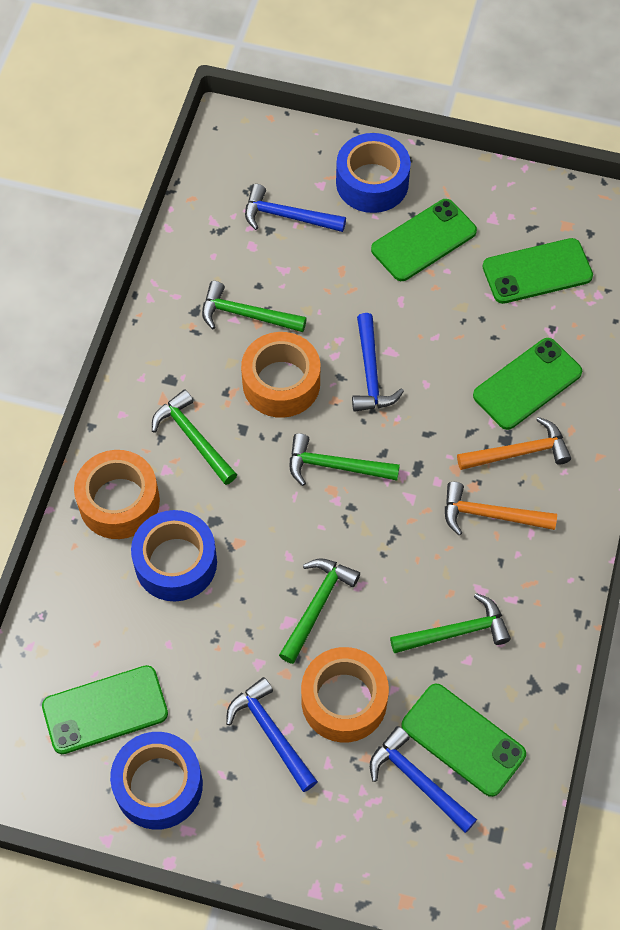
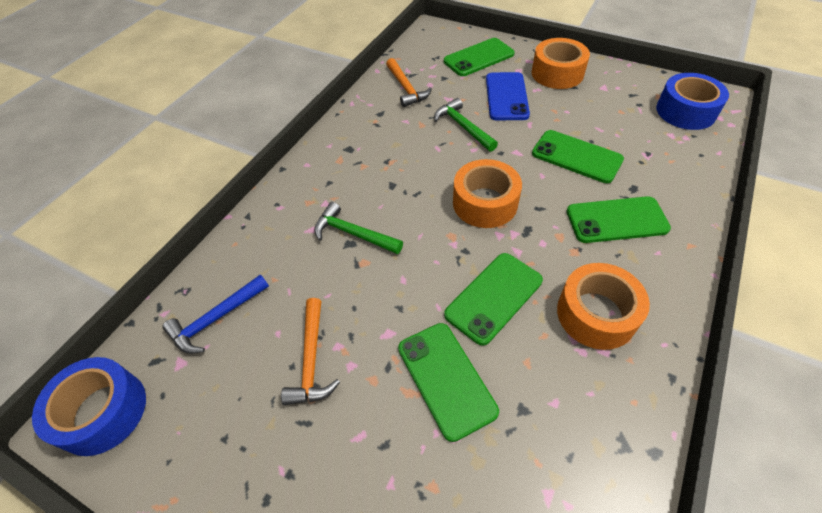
blue hammer: 4 -> 1
blue phone: 0 -> 1
blue tape: 3 -> 2
green hammer: 5 -> 2

